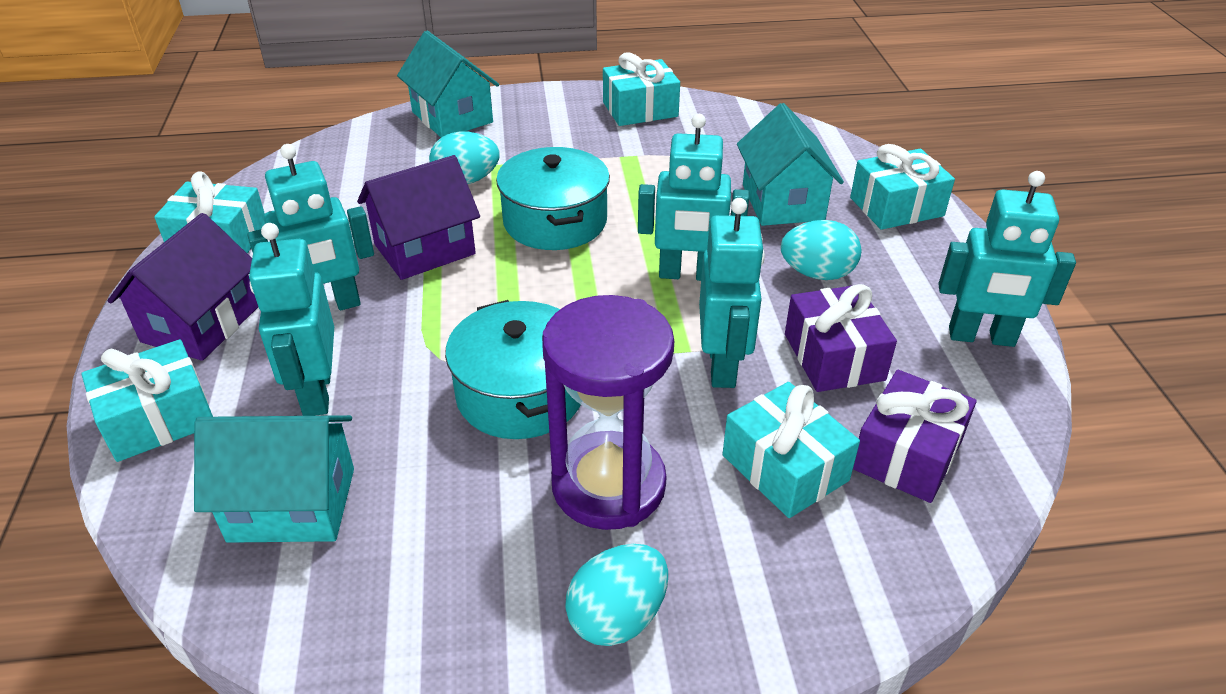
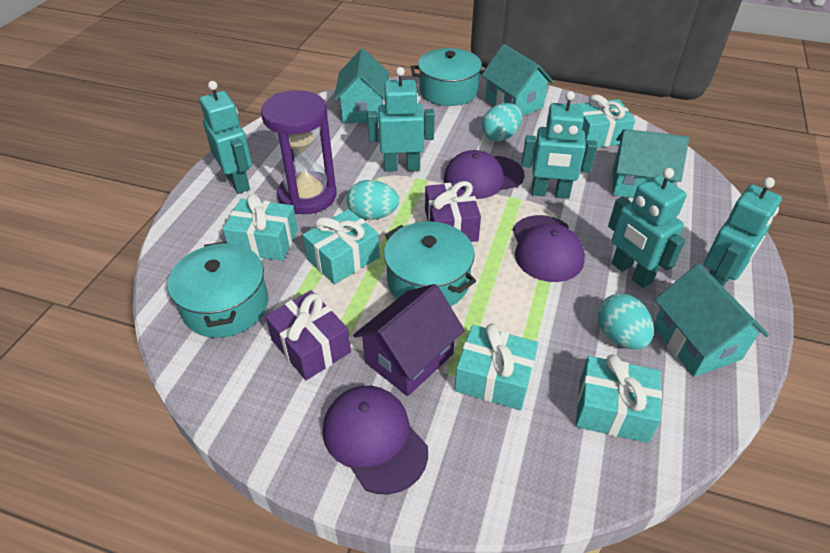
purple cap: 0 -> 3
purple house: 2 -> 1
turquoise house: 3 -> 4
turquoise pot: 2 -> 3

